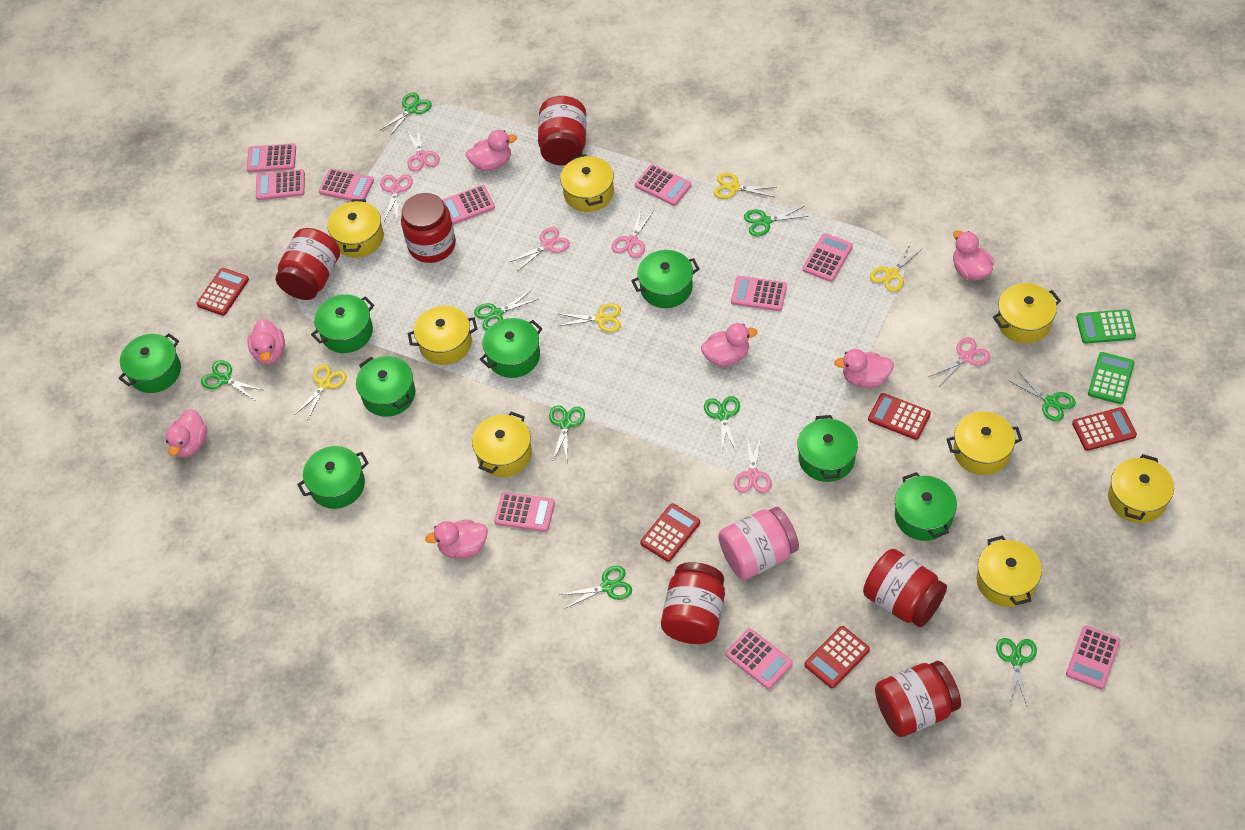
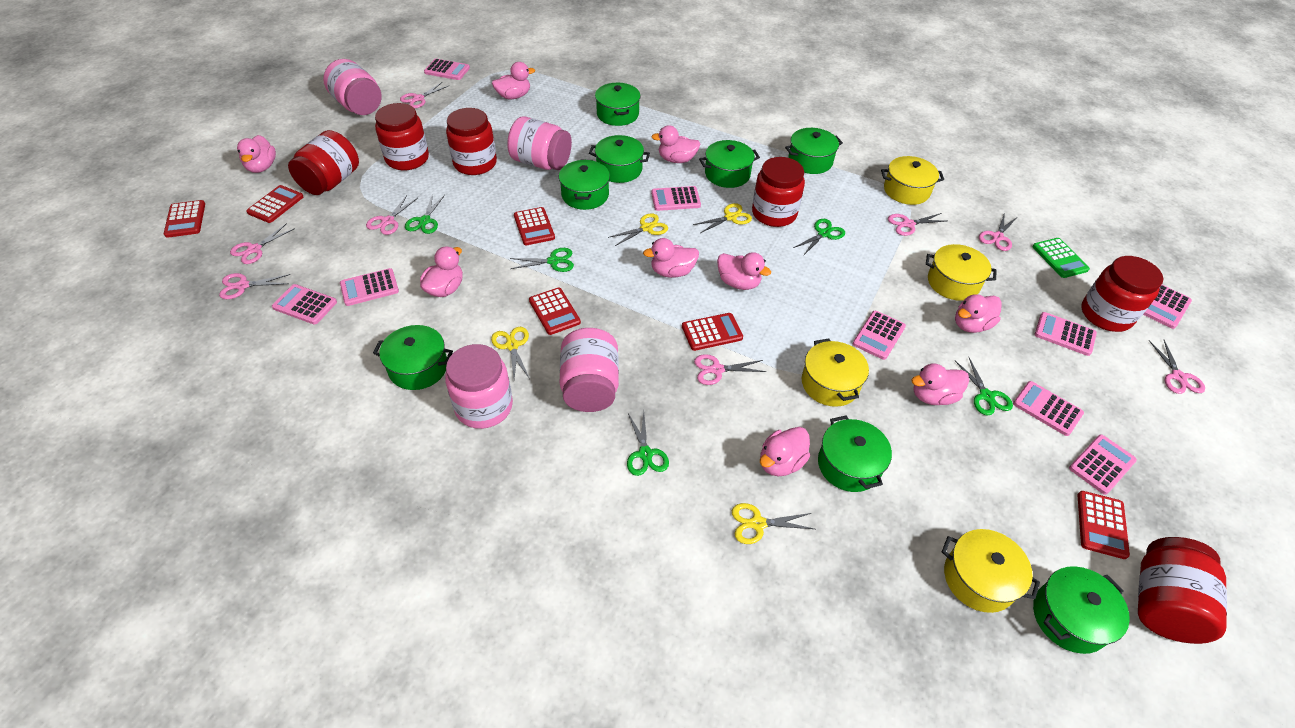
green calculator: 2 -> 1
green scissors: 9 -> 5
pink calculator: 10 -> 9
pink duck: 7 -> 9
pink jar: 1 -> 4
pink scissors: 6 -> 8
red calculator: 5 -> 6
yellow pot: 8 -> 4

